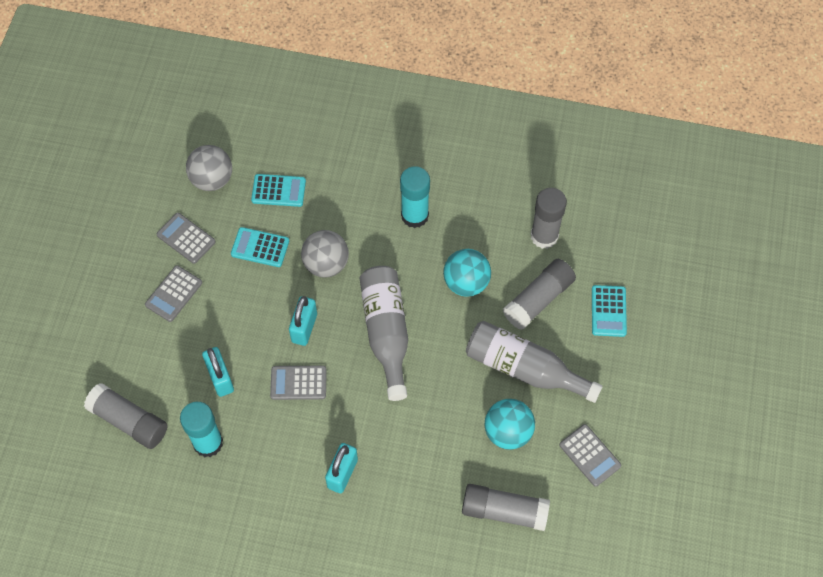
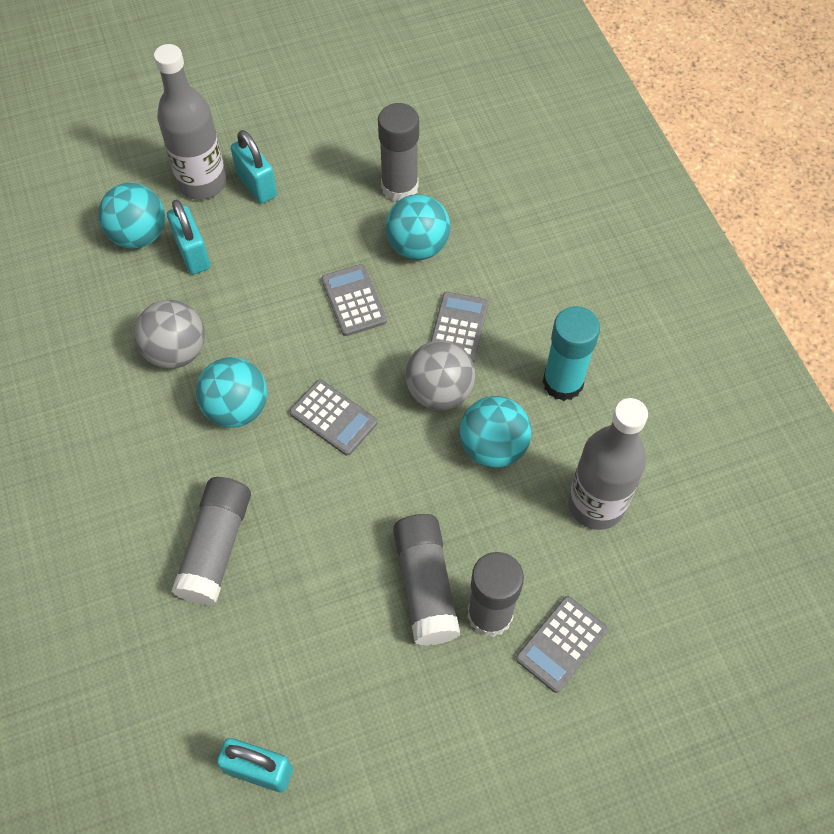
turquoise ball: 2 -> 4
turquoise calculator: 3 -> 0
turquoise glue stick: 2 -> 1

